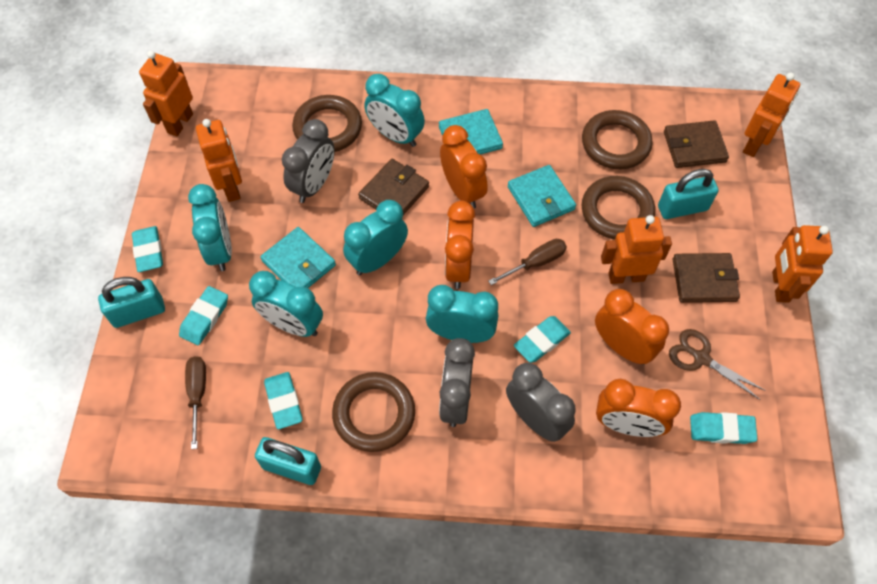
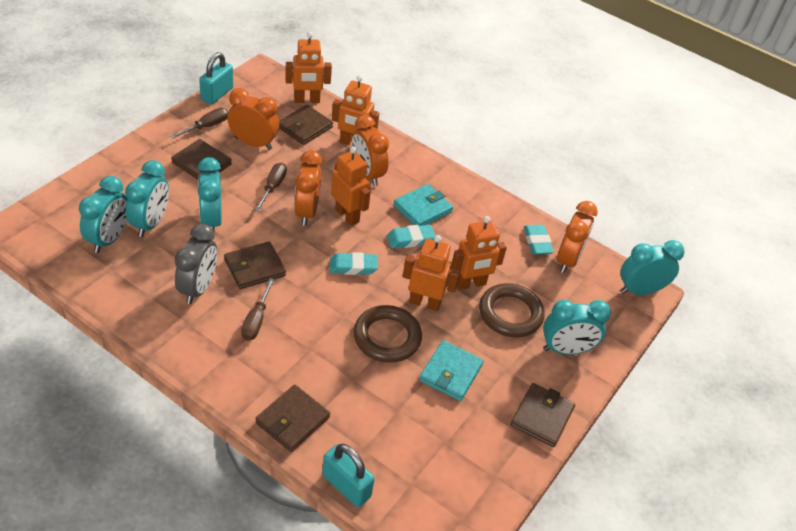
brown ring: 4 -> 2
brown scissors: 1 -> 0
brown screwdriver: 2 -> 3
brown wallet: 3 -> 5
grey clock: 3 -> 1
turquoise eraser: 5 -> 3
turquoise padlock: 3 -> 2
turquoise wallet: 3 -> 2

